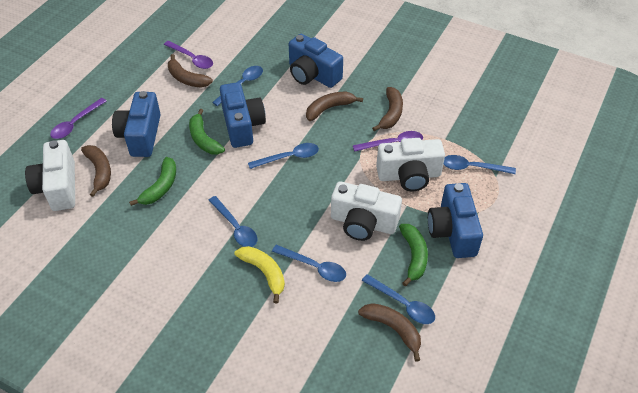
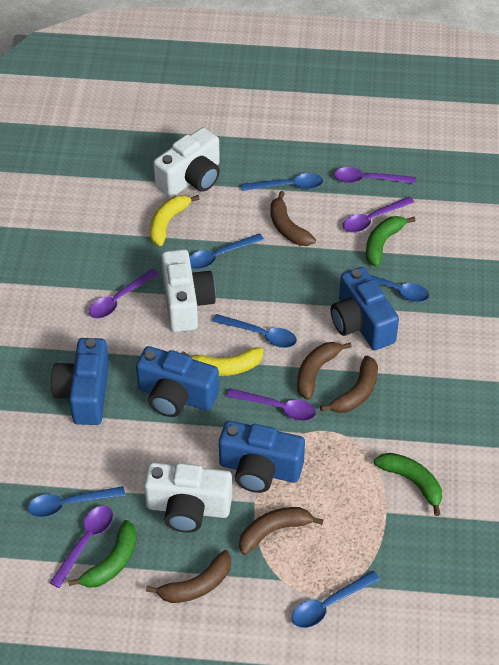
purple spoon: 3 -> 5
yellow banana: 1 -> 2

